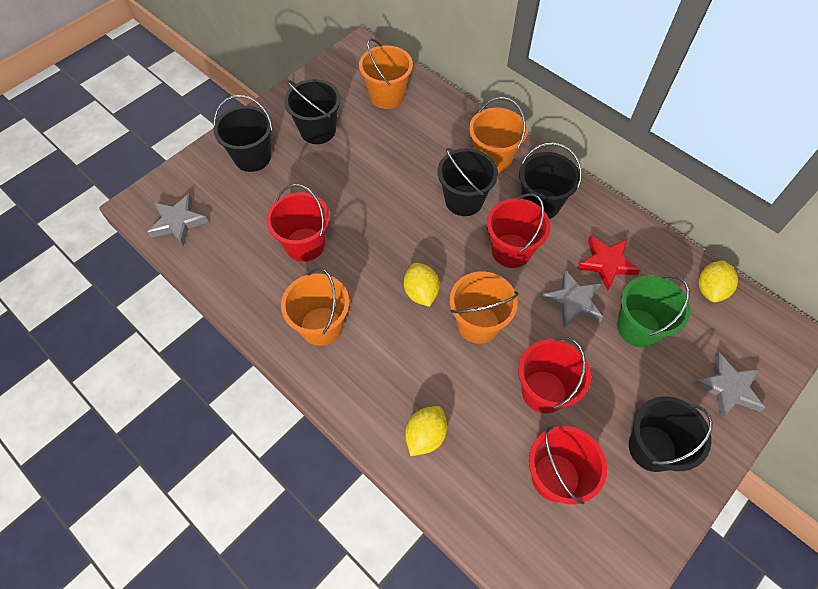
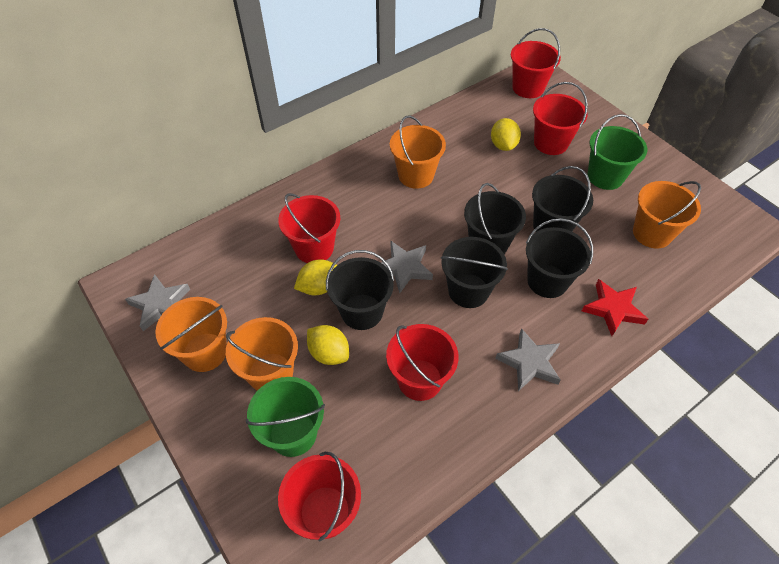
green bucket: 1 -> 2
red bucket: 4 -> 5

